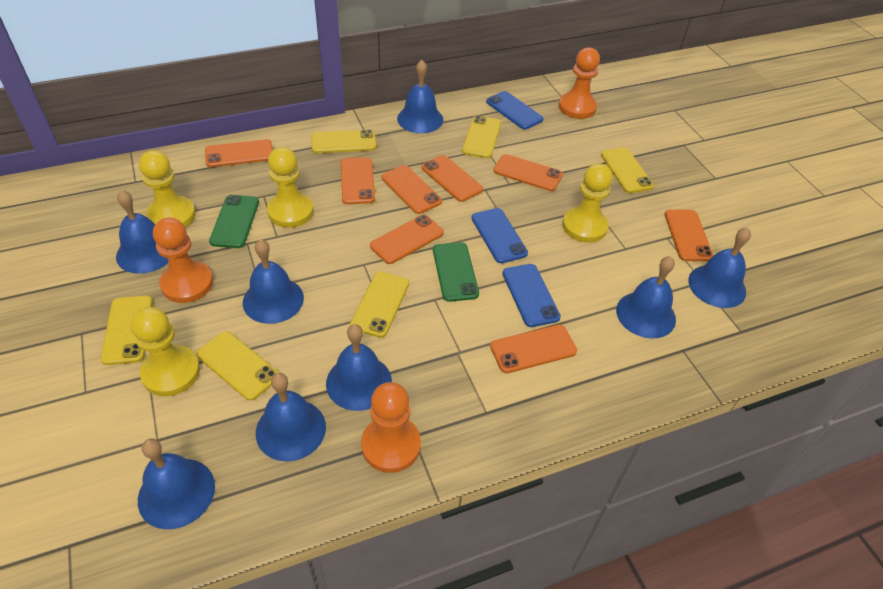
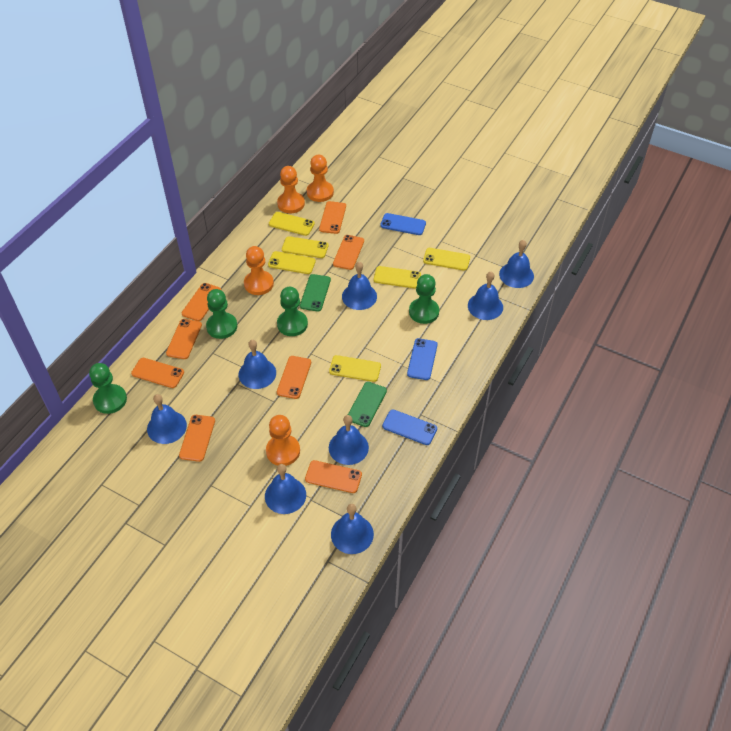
green pawn: 0 -> 4
orange pawn: 3 -> 4
yellow pawn: 4 -> 0

